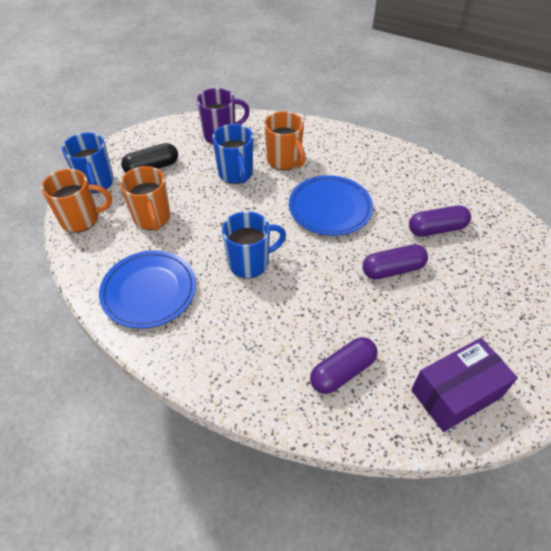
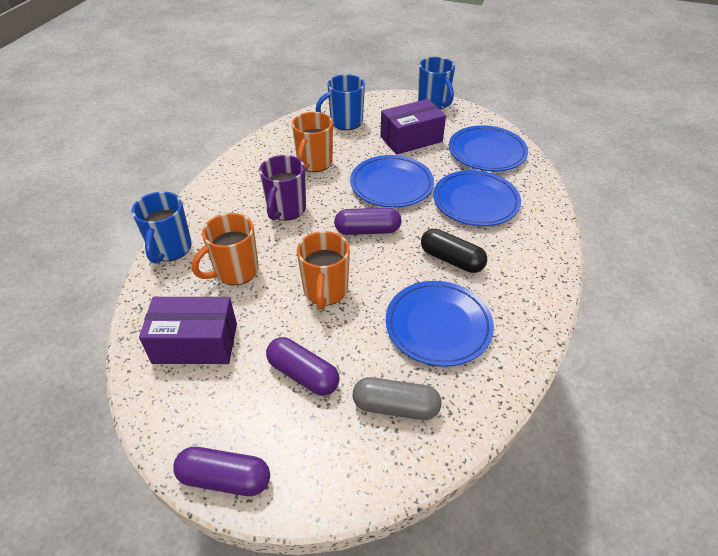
blue plate: 2 -> 4
grey capsule: 0 -> 1
purple box: 1 -> 2

